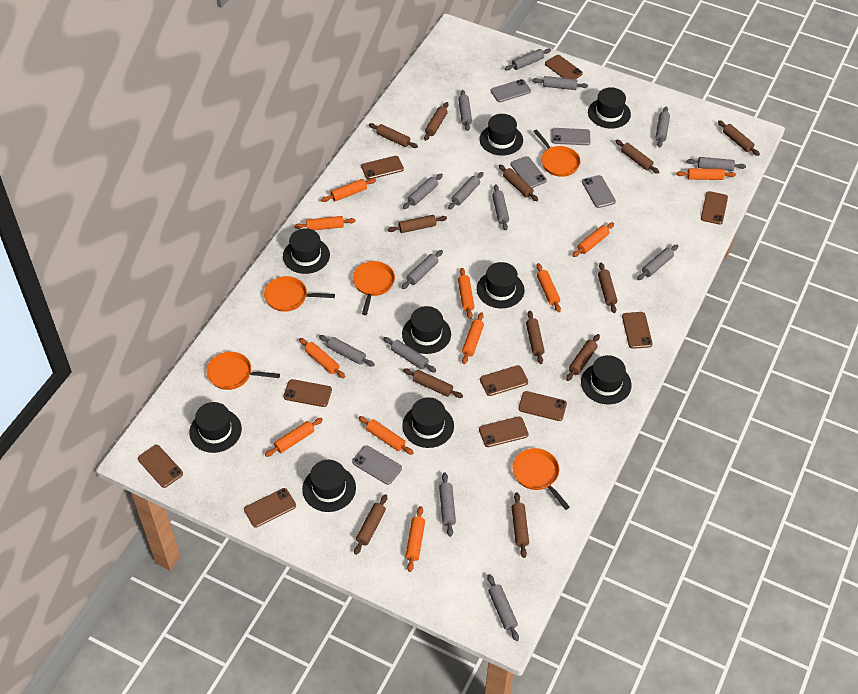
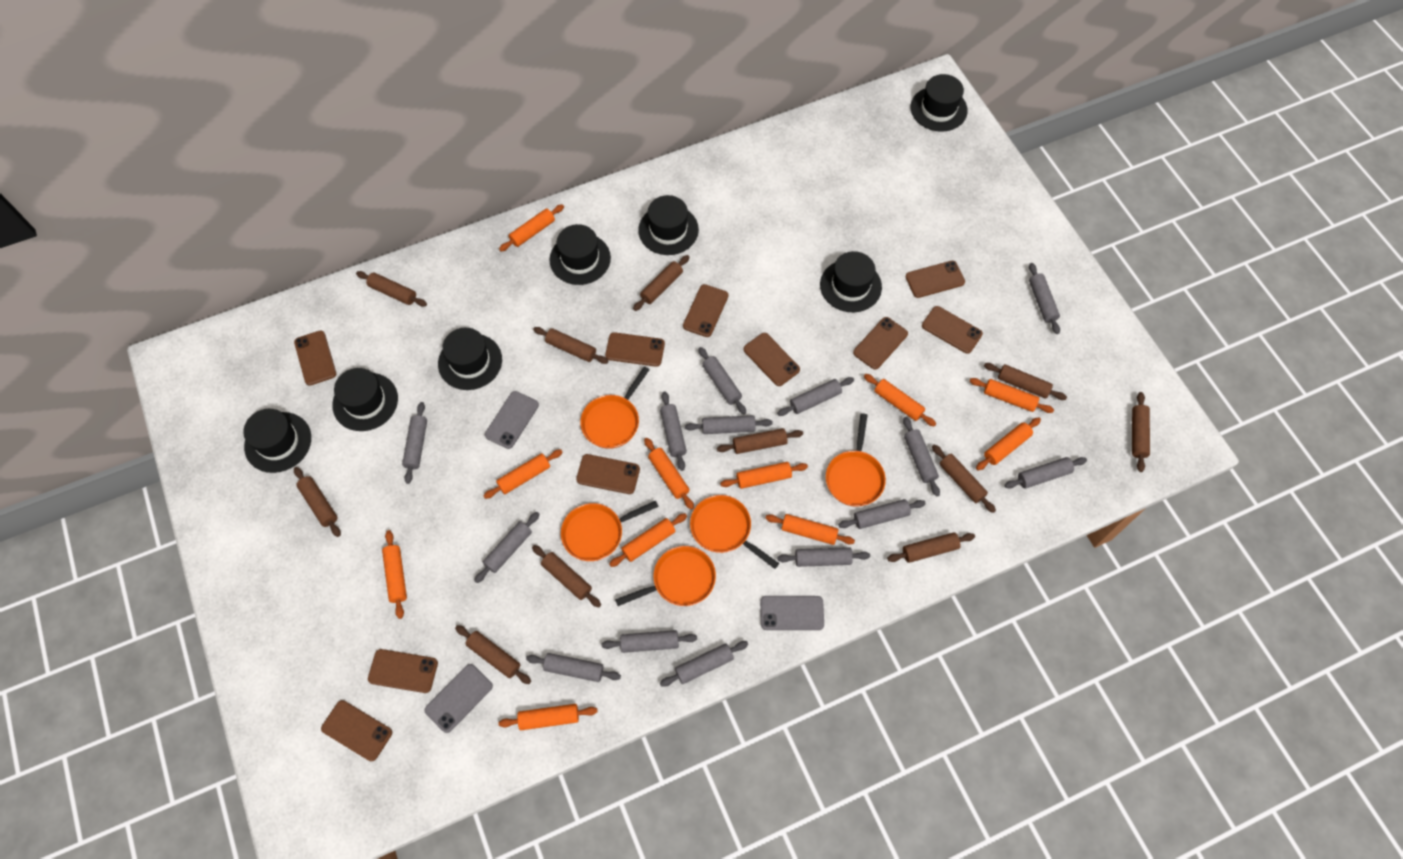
black hat: 9 -> 7
brown rolling pin: 12 -> 11
grey phone: 5 -> 3

